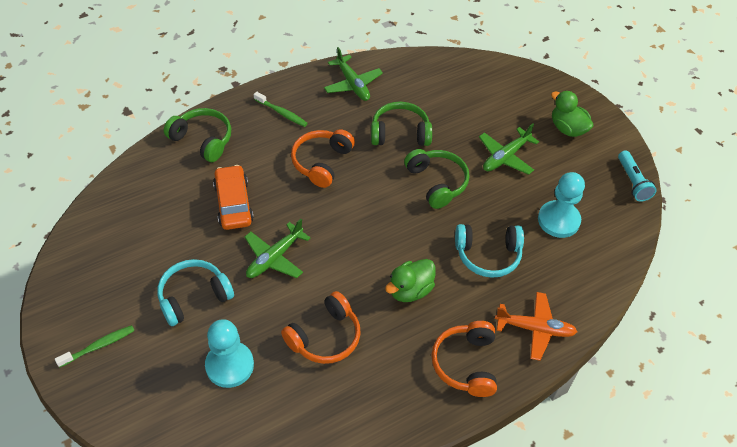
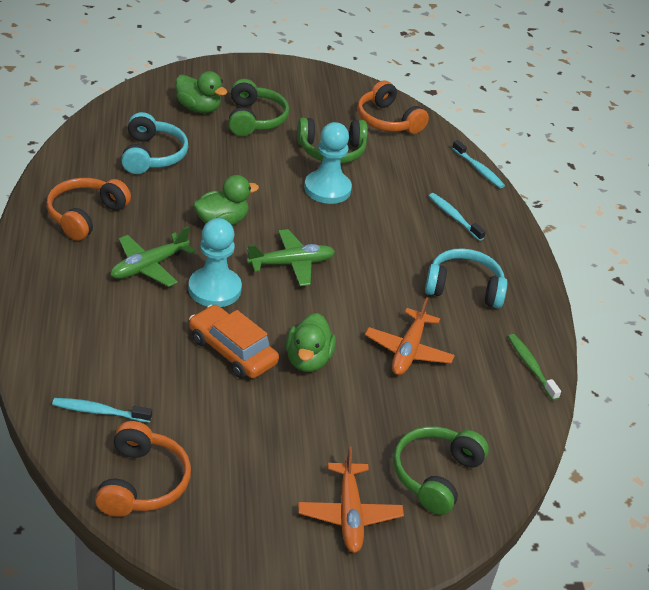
green duck: 2 -> 3
green plane: 3 -> 2
green toothbrush: 2 -> 1
orange plane: 1 -> 2
turquoise flashlight: 1 -> 0
turquoise toothbrush: 0 -> 3

